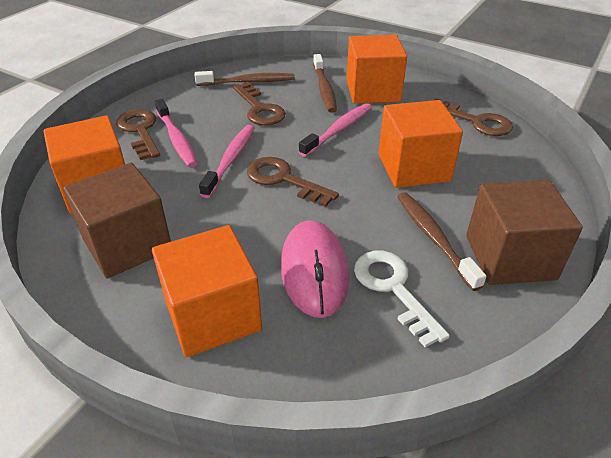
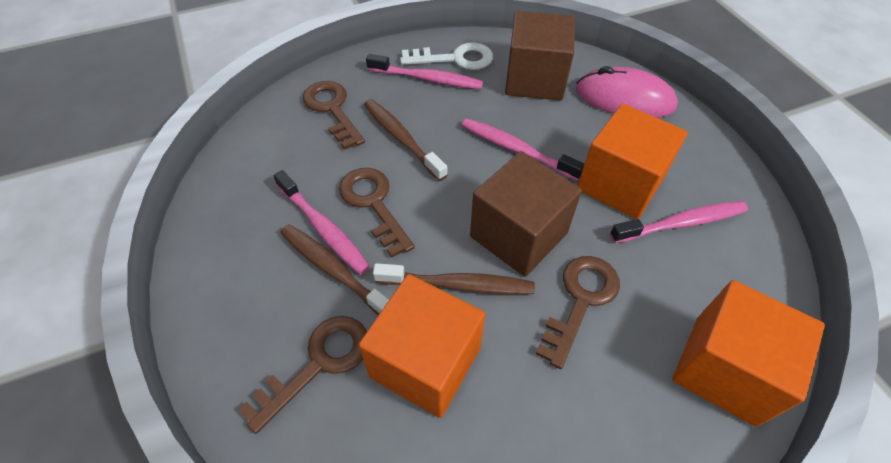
orange cube: 4 -> 3
pink toothbrush: 3 -> 4

